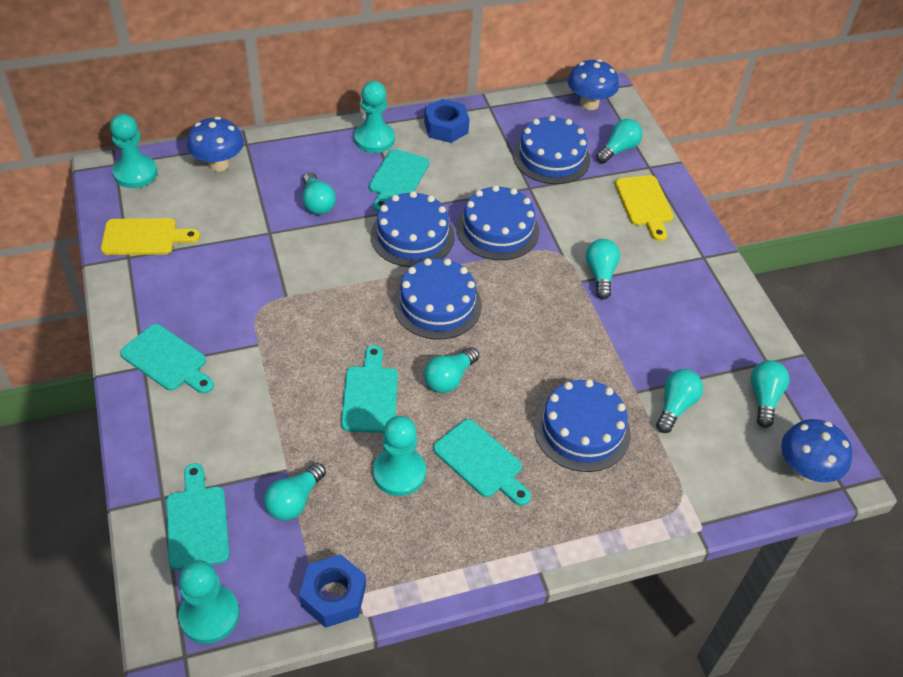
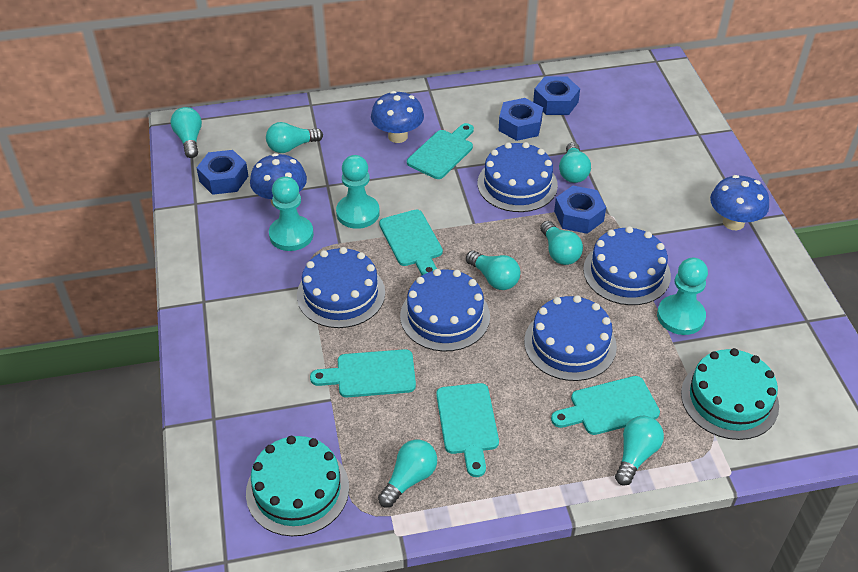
blue nut: 2 -> 4
turquoise cake: 0 -> 2
turquoise pawn: 4 -> 3
yellow cutting board: 2 -> 0

